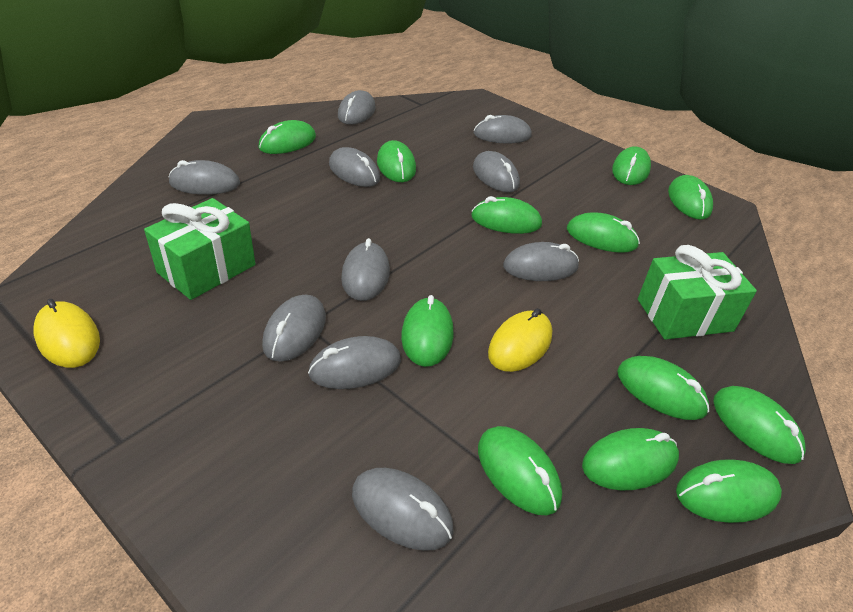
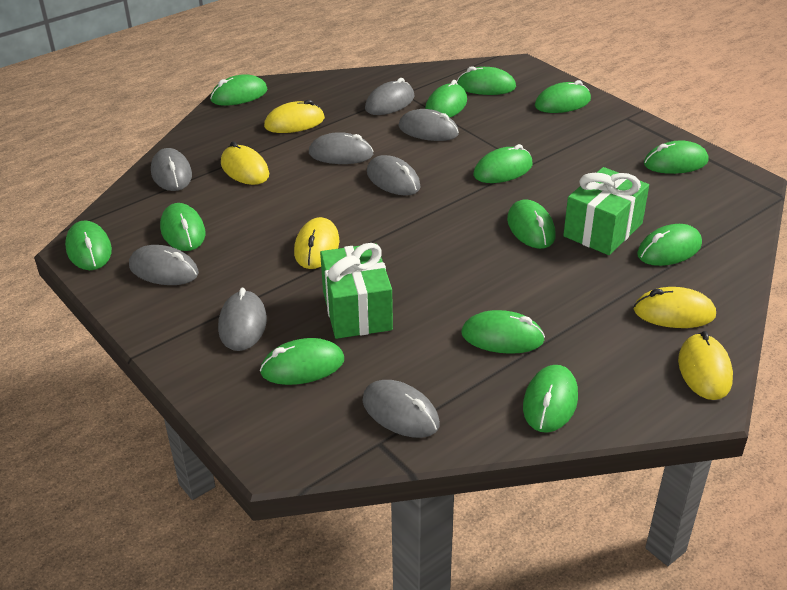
green mouse: 12 -> 13
grey mouse: 10 -> 8
yellow mouse: 2 -> 5

